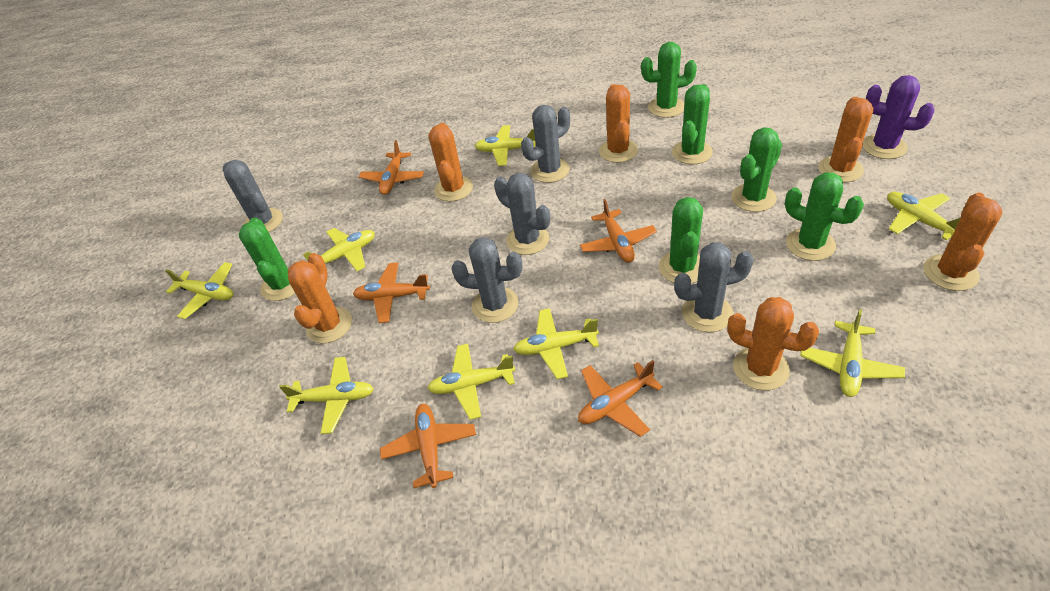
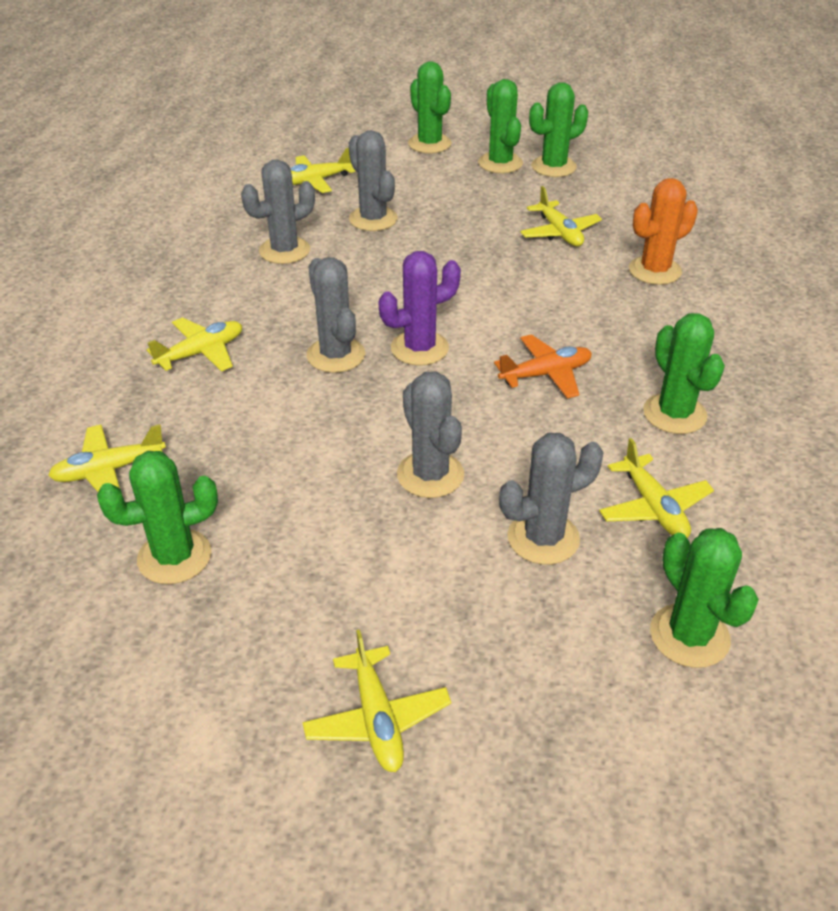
orange cactus: 6 -> 1
orange plane: 5 -> 1
yellow plane: 8 -> 6

